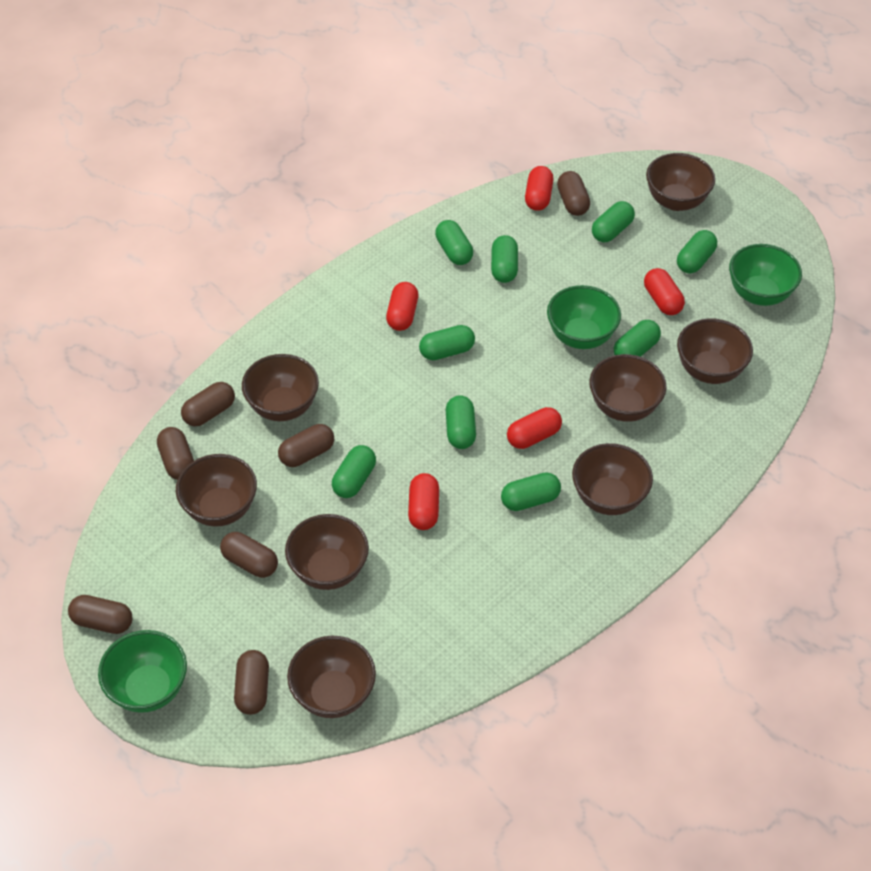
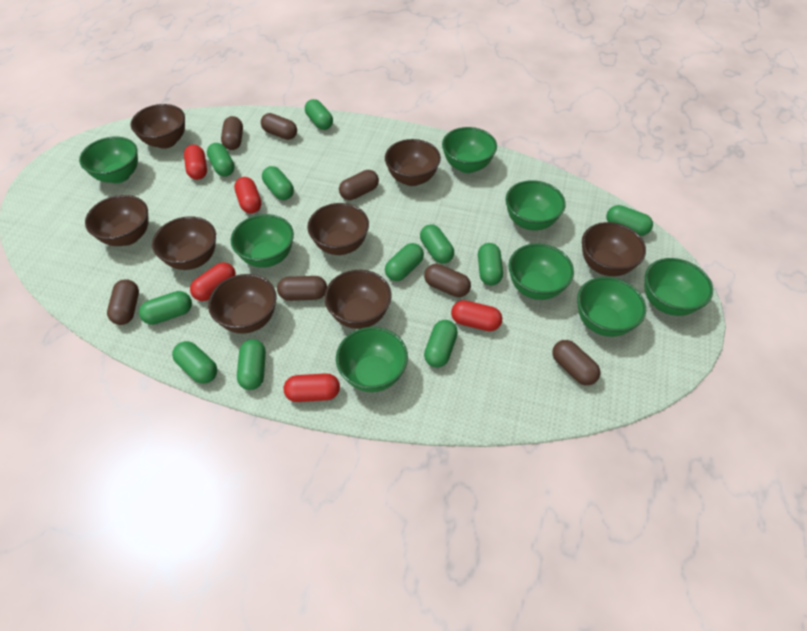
green bowl: 3 -> 8
green capsule: 9 -> 11

